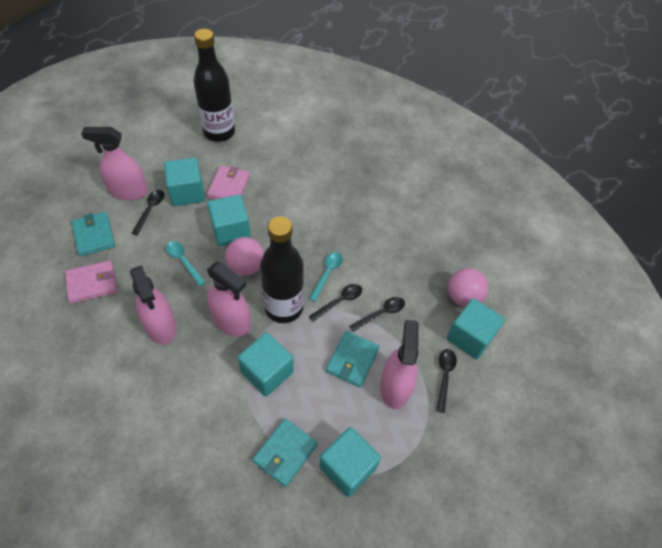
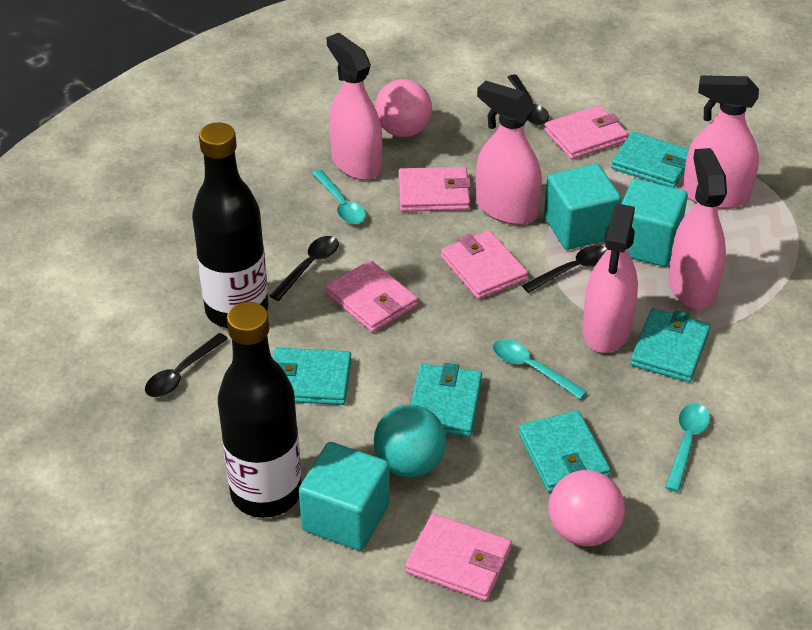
pink spray bottle: 4 -> 5
pink wallet: 2 -> 5
turquoise ball: 0 -> 1
turquoise cube: 5 -> 3
turquoise spoon: 2 -> 3
turquoise wallet: 3 -> 5

